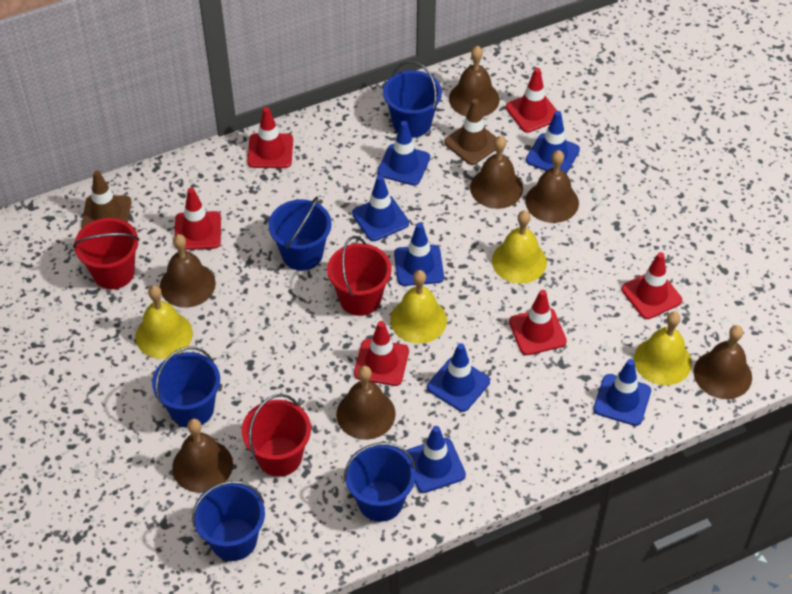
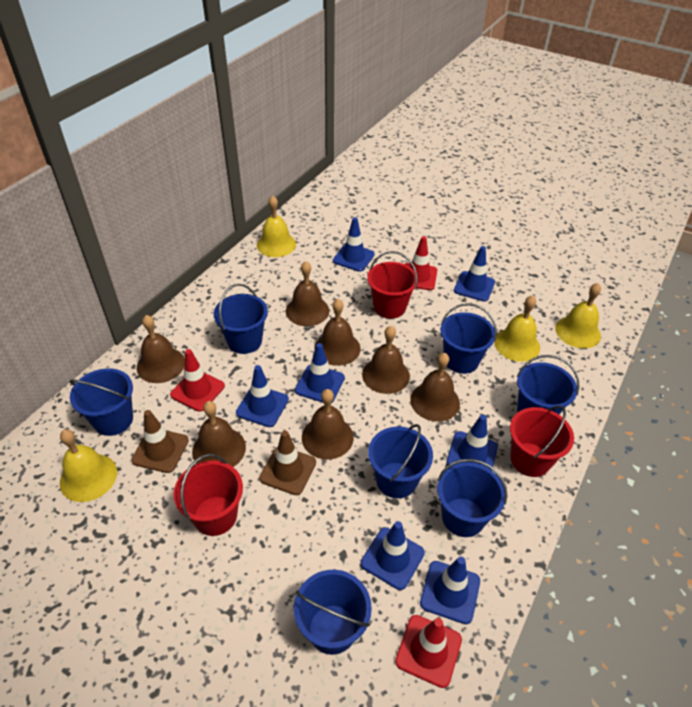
blue bucket: 5 -> 7
red traffic cone: 6 -> 3

